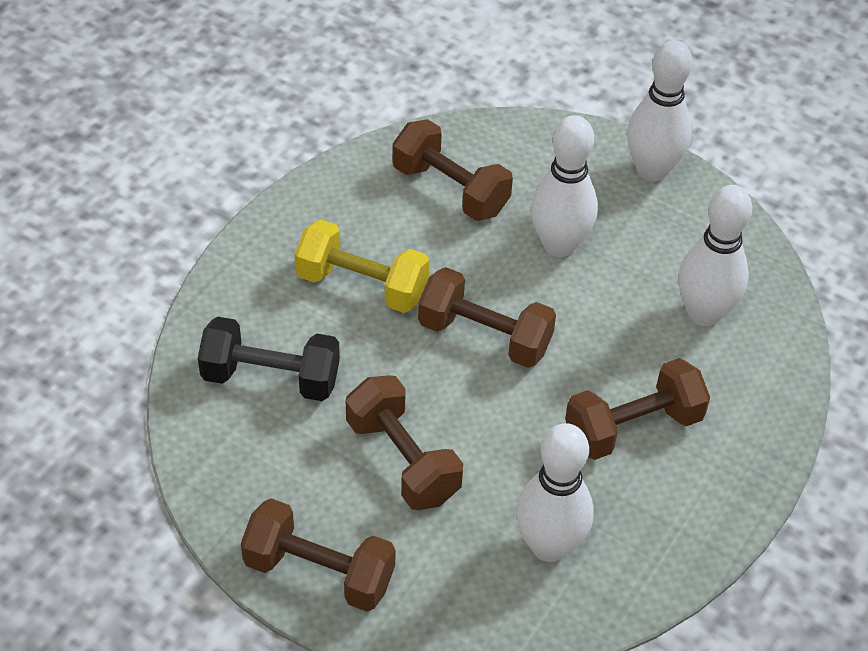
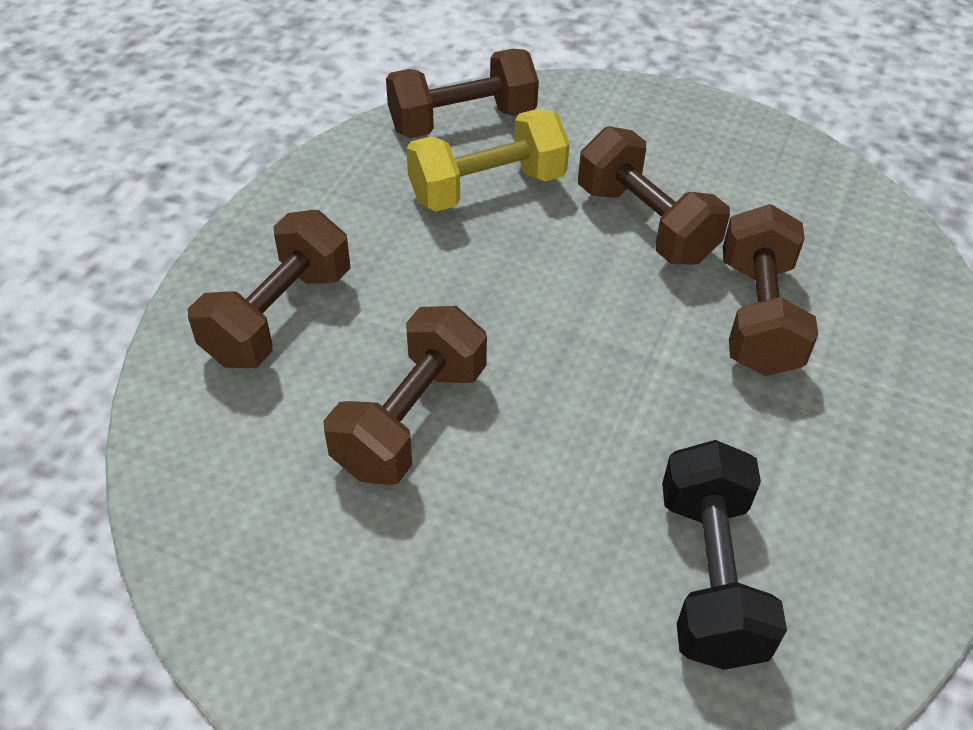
white bowling pin: 4 -> 0

